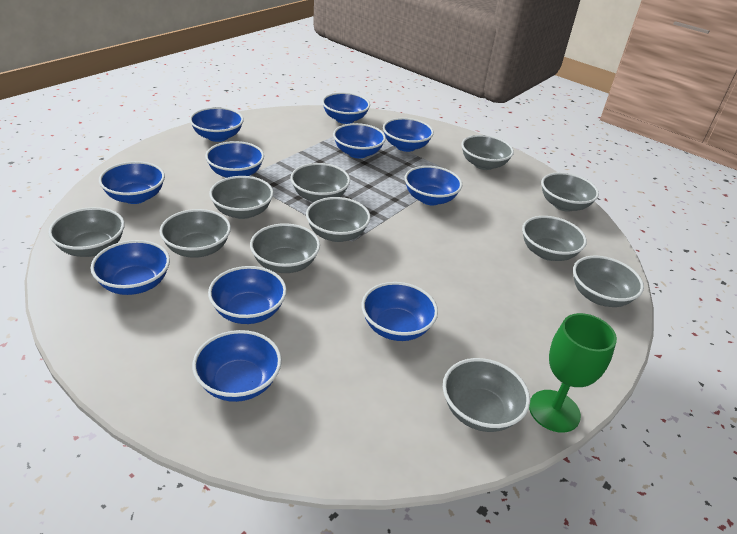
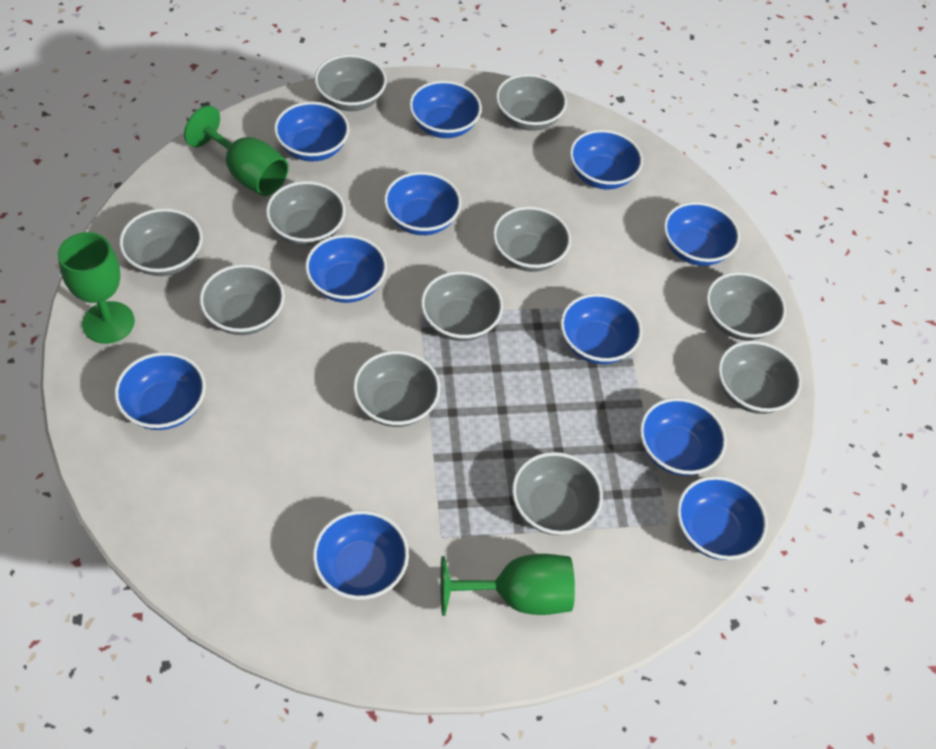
green goblet: 1 -> 3

